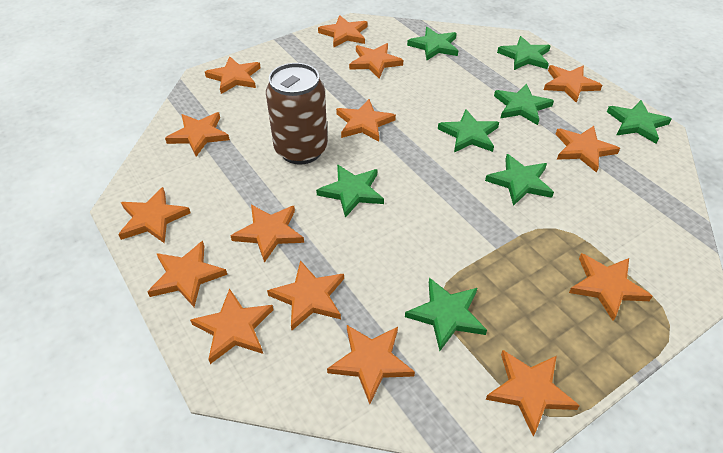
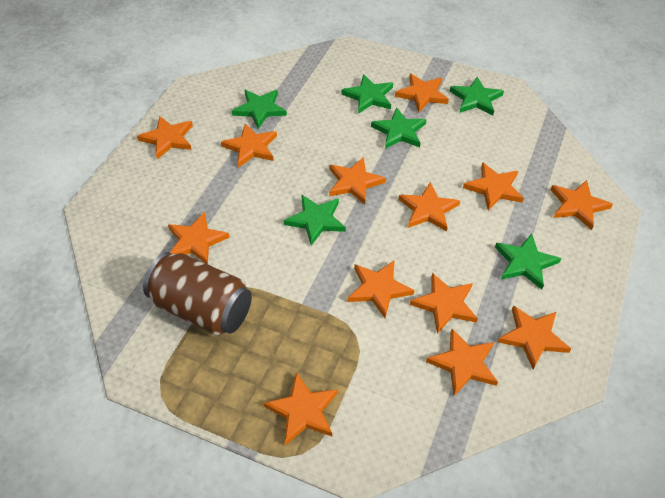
green star: 8 -> 6
orange star: 15 -> 13

